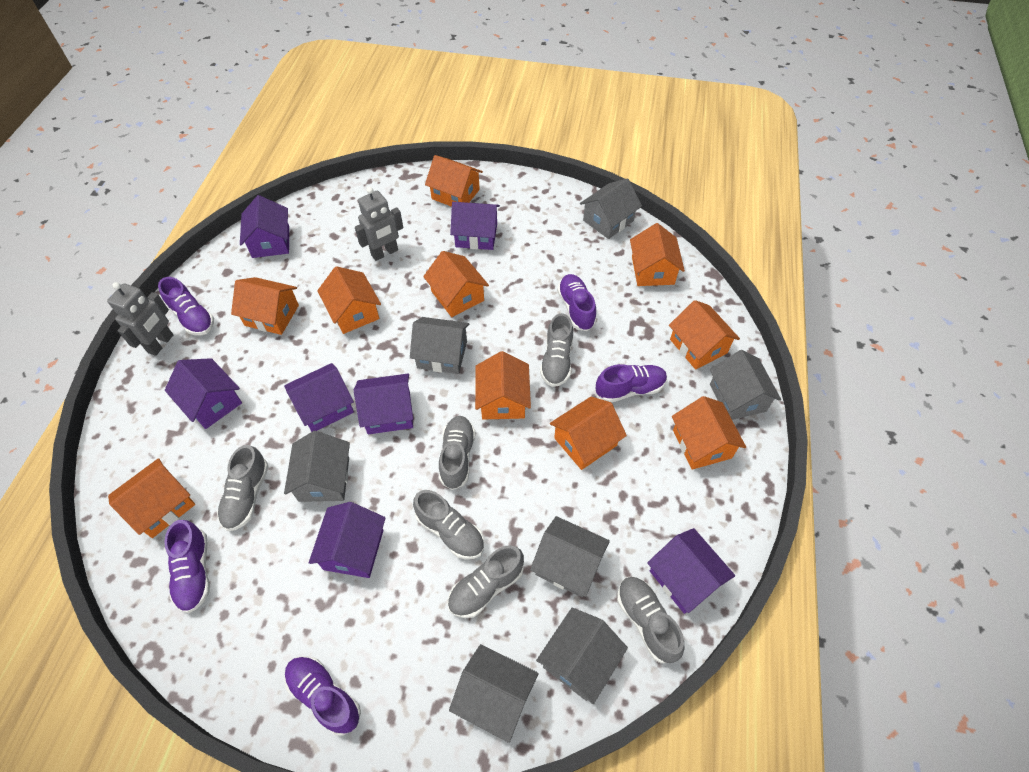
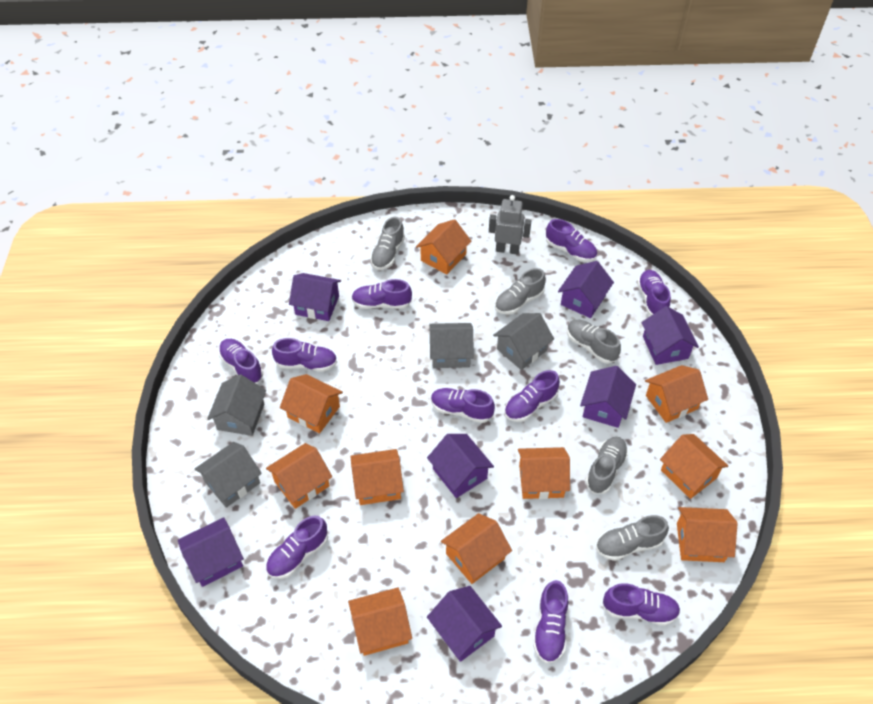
grey house: 7 -> 4
grey robot: 2 -> 1
grey shoe: 6 -> 5
purple shoe: 5 -> 10

